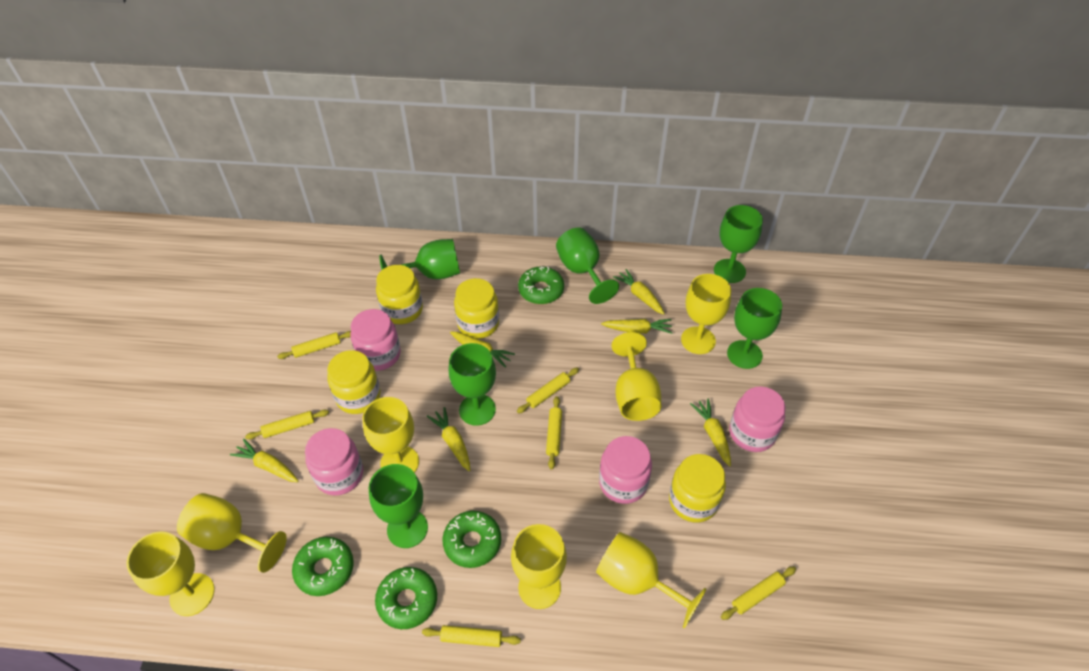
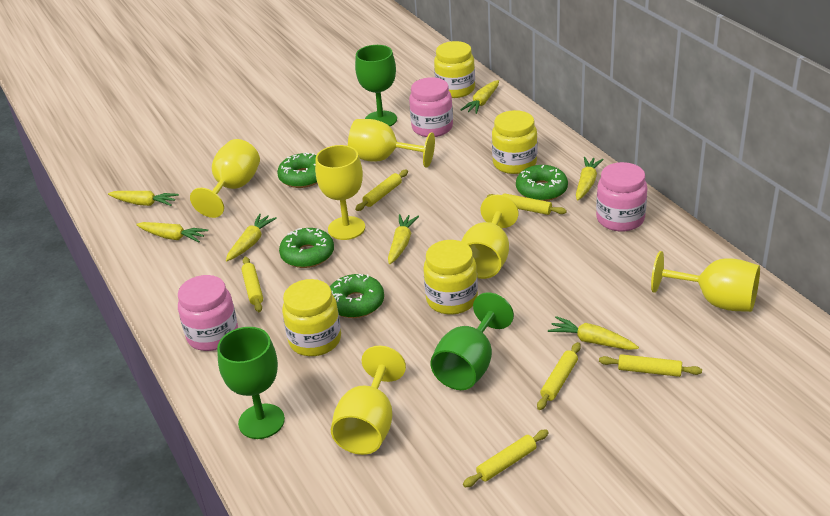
green goblet: 6 -> 3
pink jar: 4 -> 3
yellow carrot: 6 -> 7
yellow goblet: 7 -> 6

